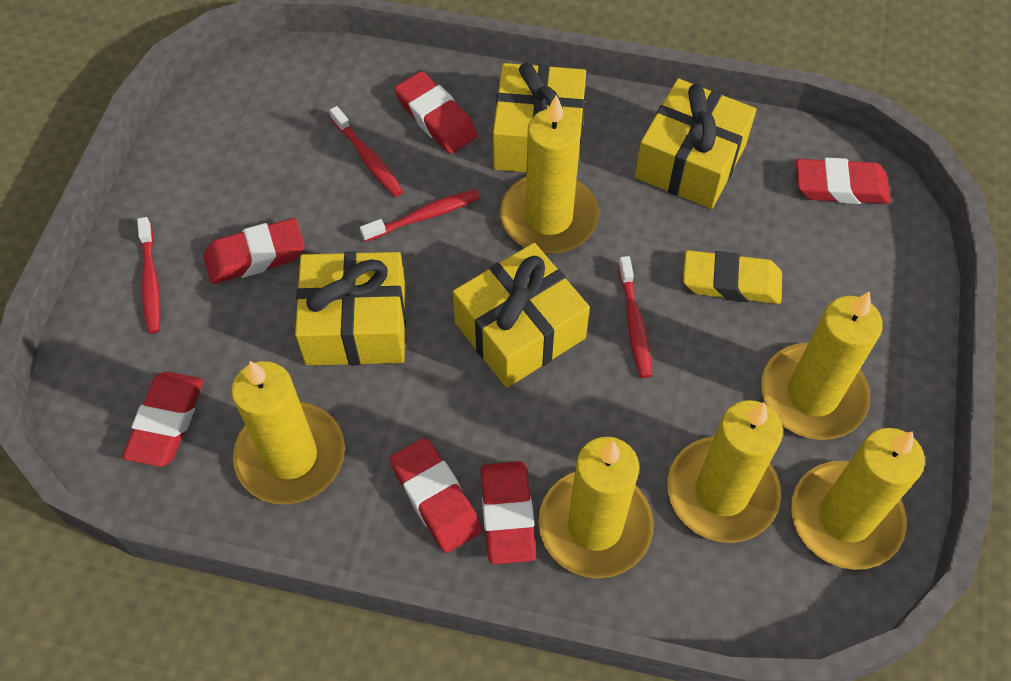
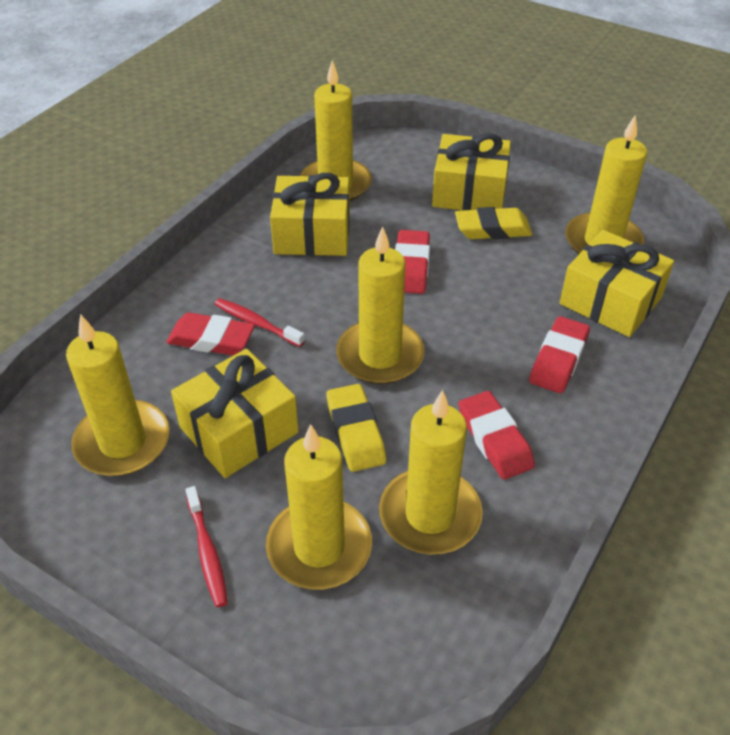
red eraser: 6 -> 4
red toothbrush: 4 -> 2
yellow eraser: 1 -> 2

